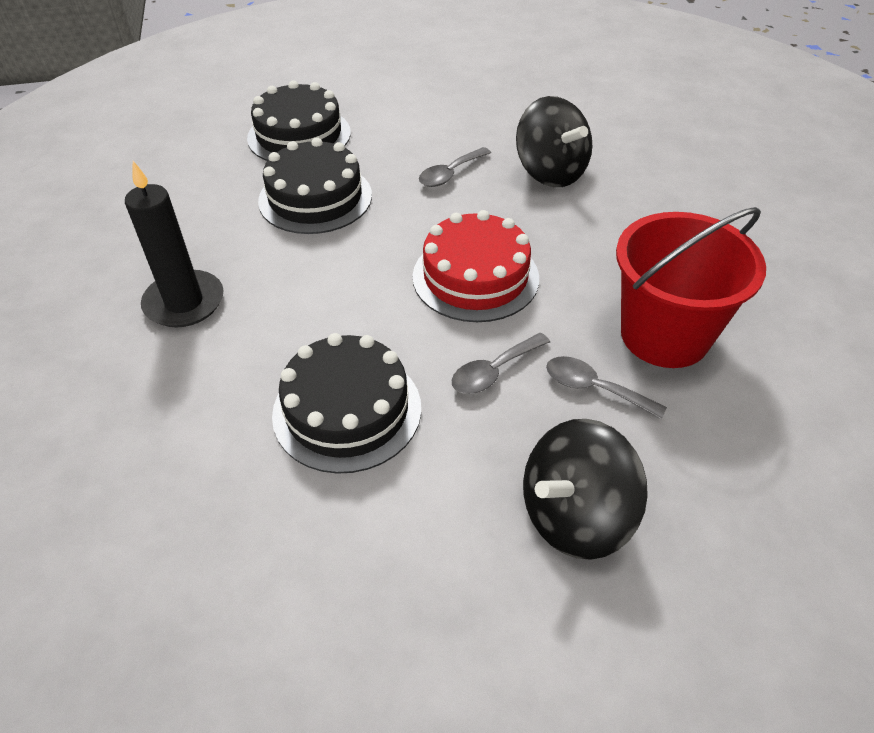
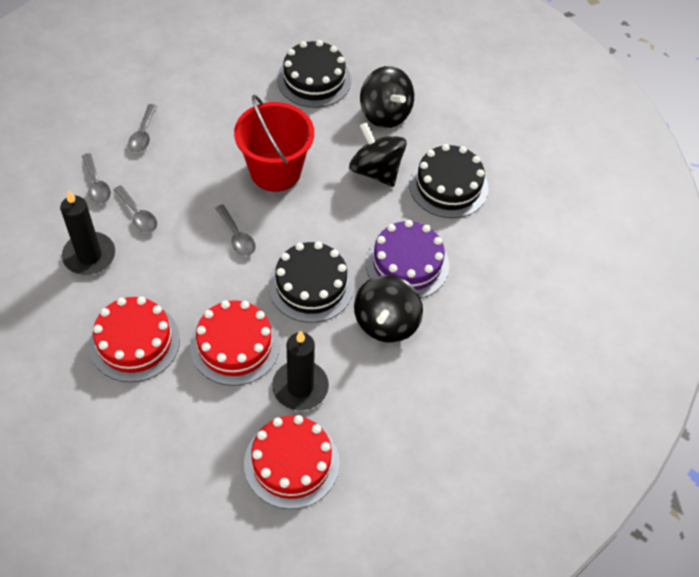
black candle: 1 -> 2
black spinning top: 2 -> 3
grey spoon: 3 -> 4
purple cake: 0 -> 1
red cake: 1 -> 3

